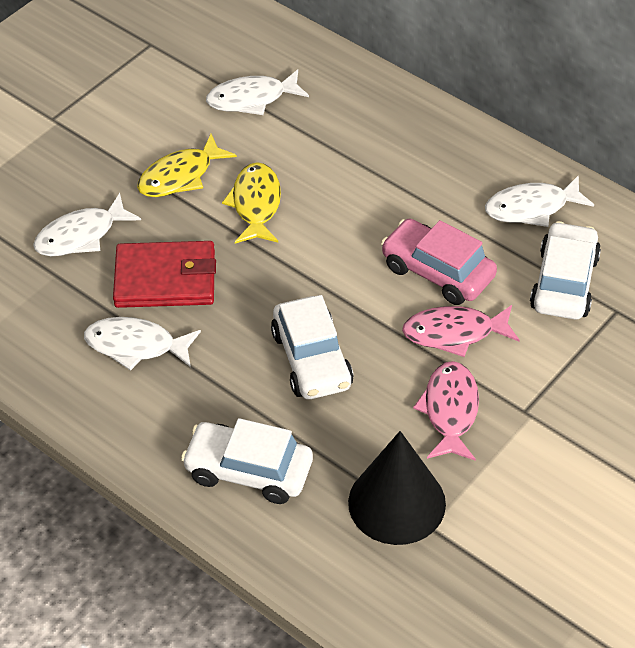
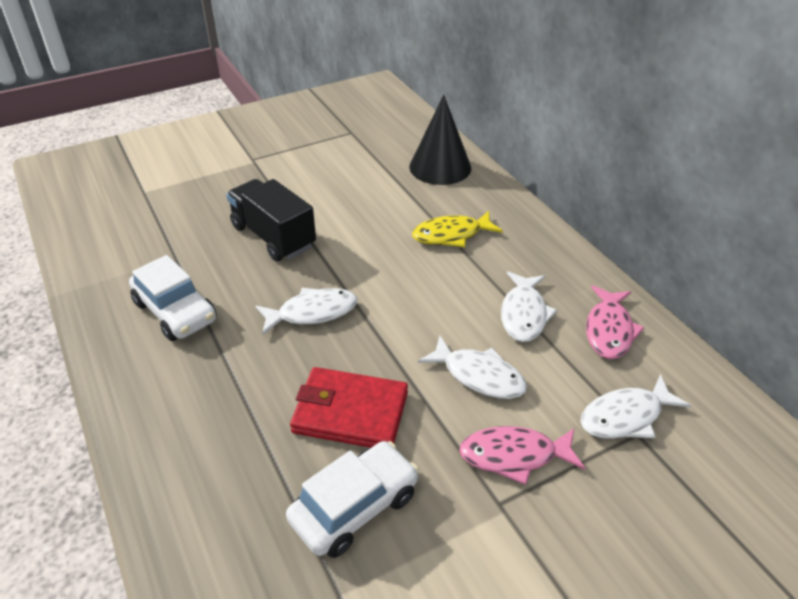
black truck: 0 -> 1
pink car: 1 -> 0
white car: 3 -> 2
yellow fish: 2 -> 1

